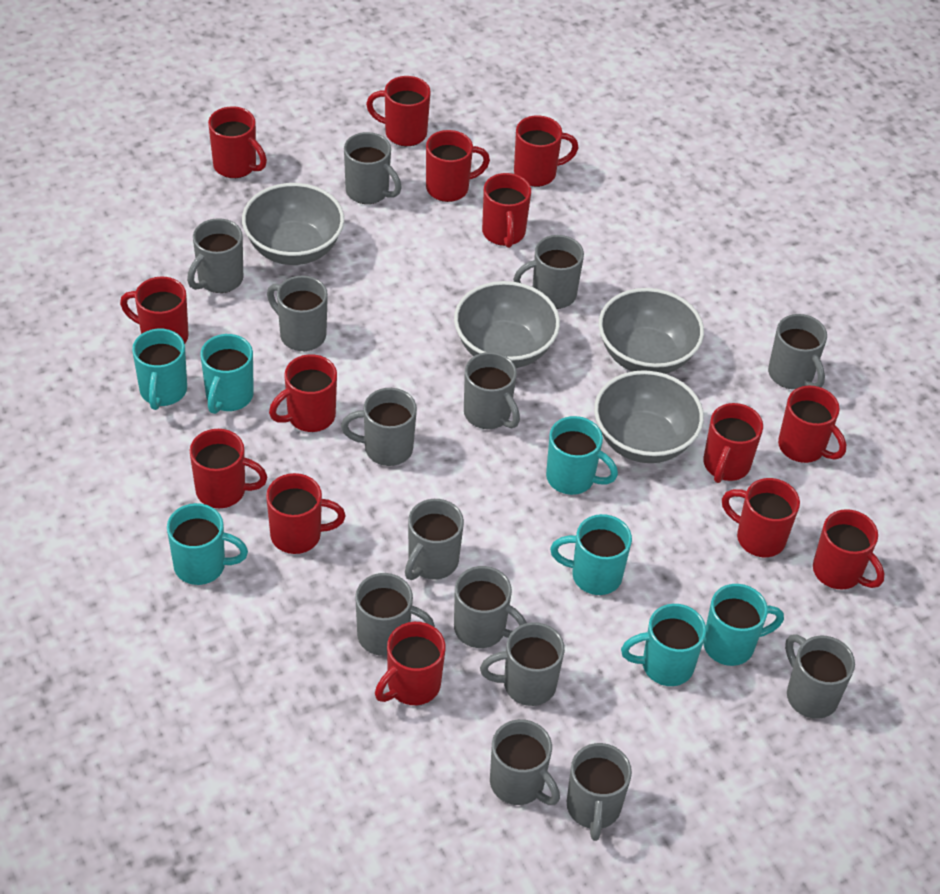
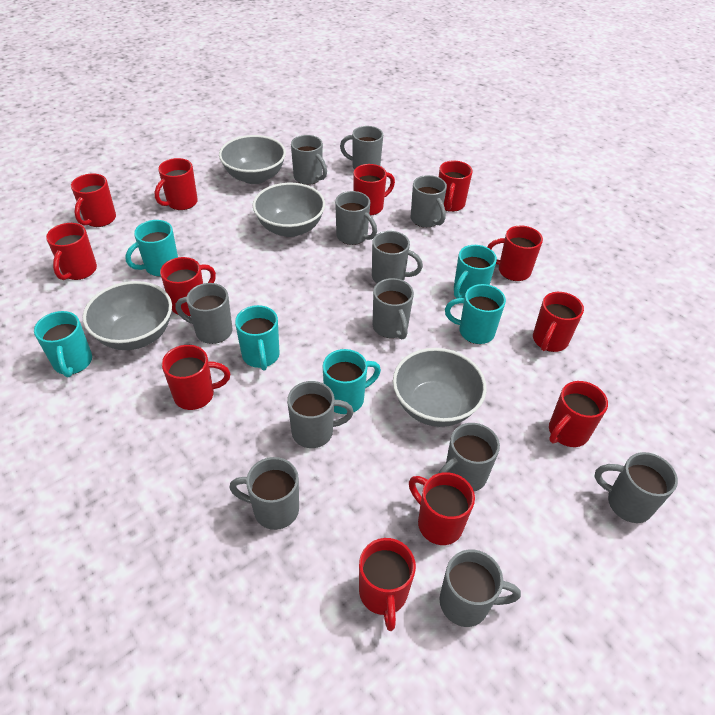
grey mug: 14 -> 12
red mug: 14 -> 12
turquoise mug: 7 -> 6

